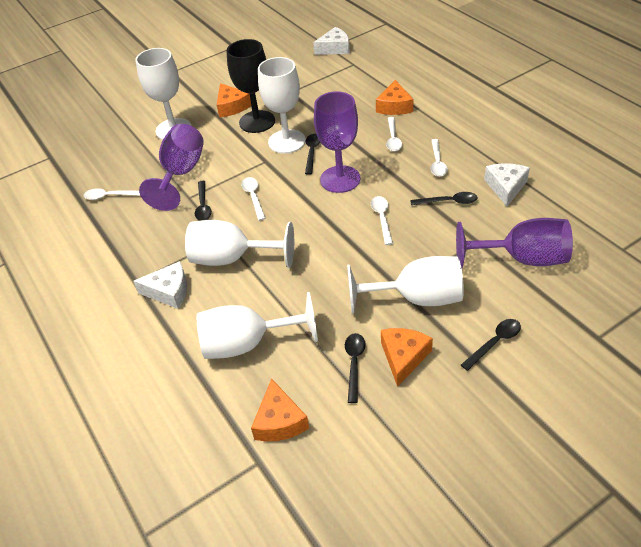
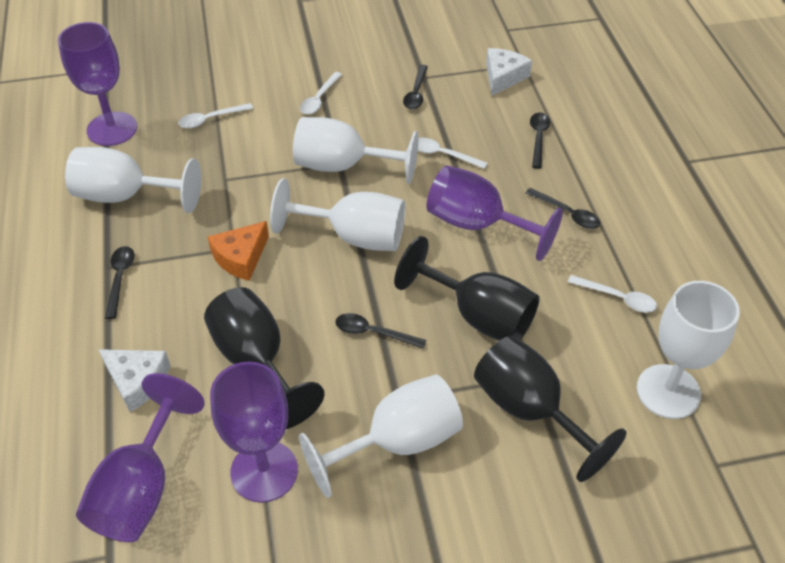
black goblet: 1 -> 3
orange cheese: 4 -> 1
purple goblet: 3 -> 4
white cheese: 3 -> 2
white spoon: 5 -> 4

